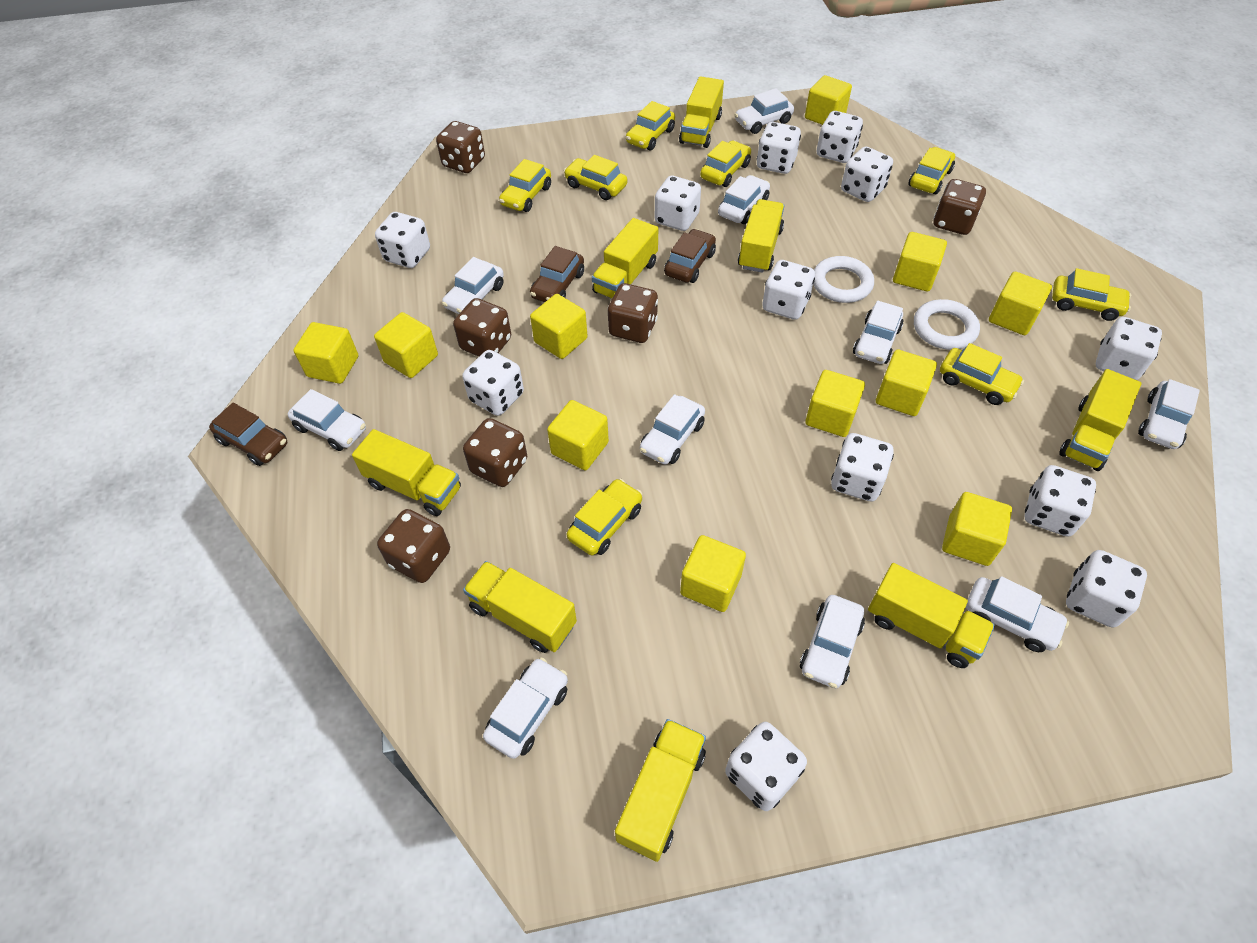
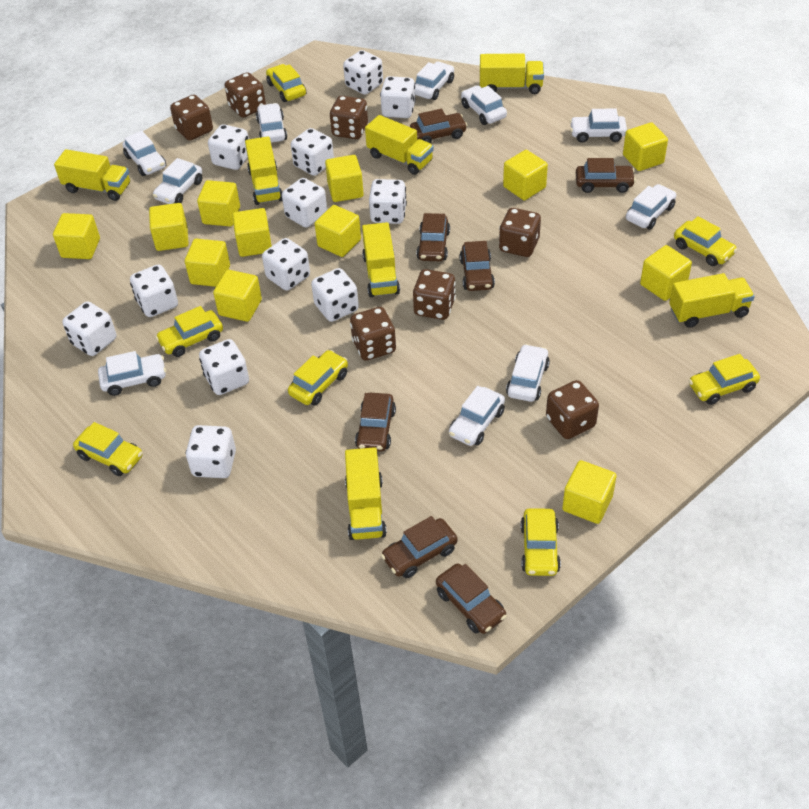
brown car: 3 -> 7
brown dice: 6 -> 7
white ring: 2 -> 0
yellow car: 8 -> 7
yellow cube: 11 -> 12
yellow truck: 8 -> 7

